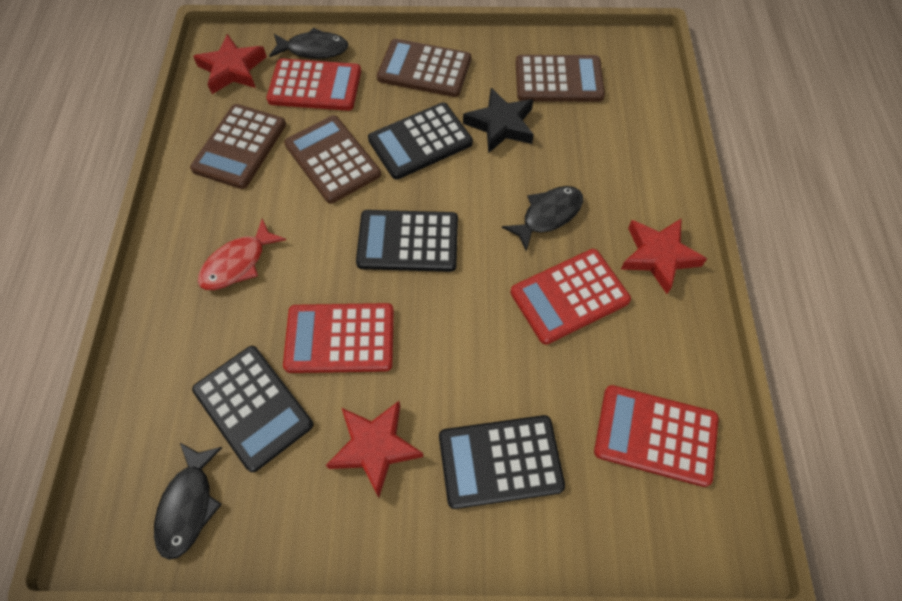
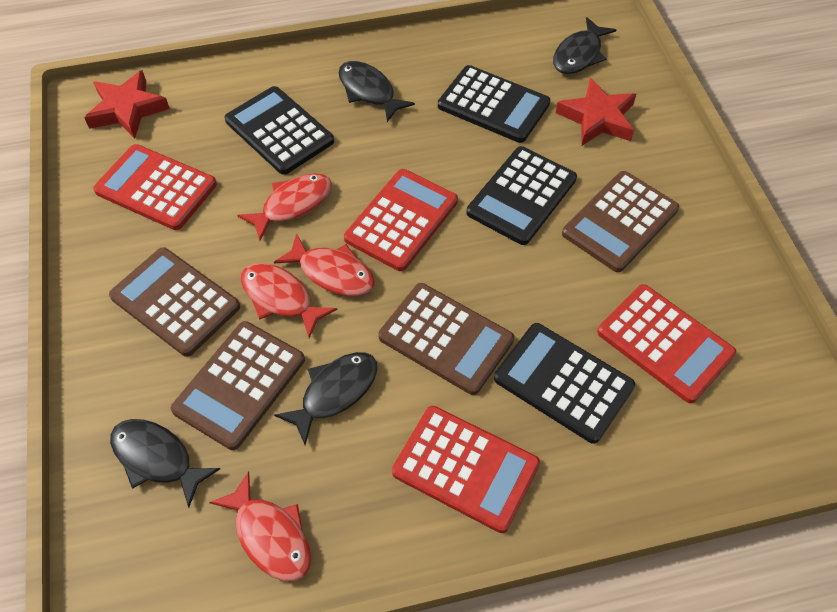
black fish: 3 -> 4
black star: 1 -> 0
red fish: 1 -> 4
red star: 3 -> 2

